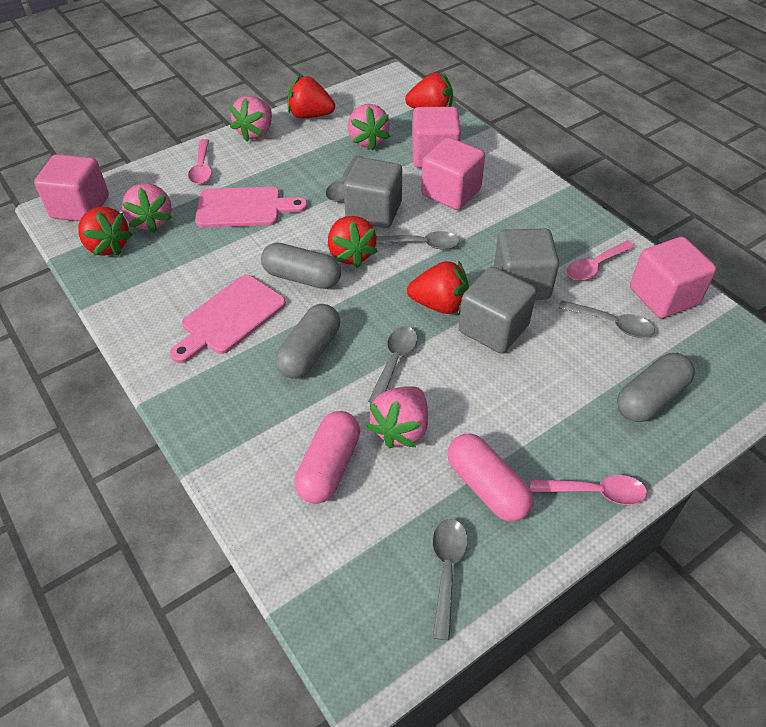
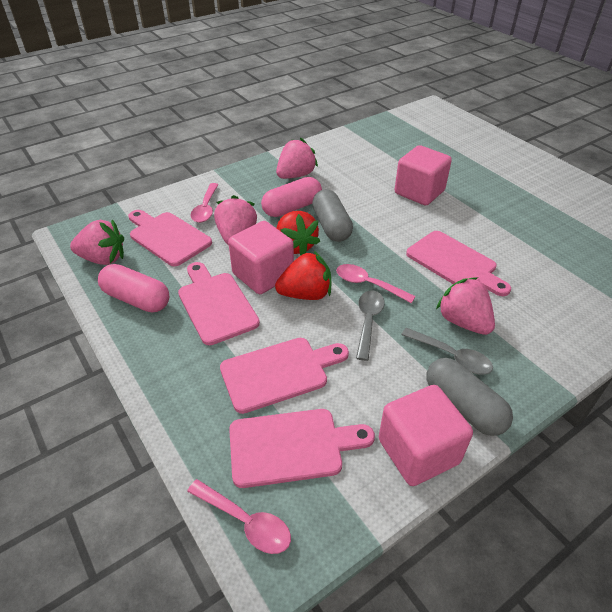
grey capsule: 3 -> 2
grey cube: 3 -> 0
grey spoon: 5 -> 2
pink cube: 4 -> 3
pink cutting board: 2 -> 5
red strawberry: 5 -> 2

